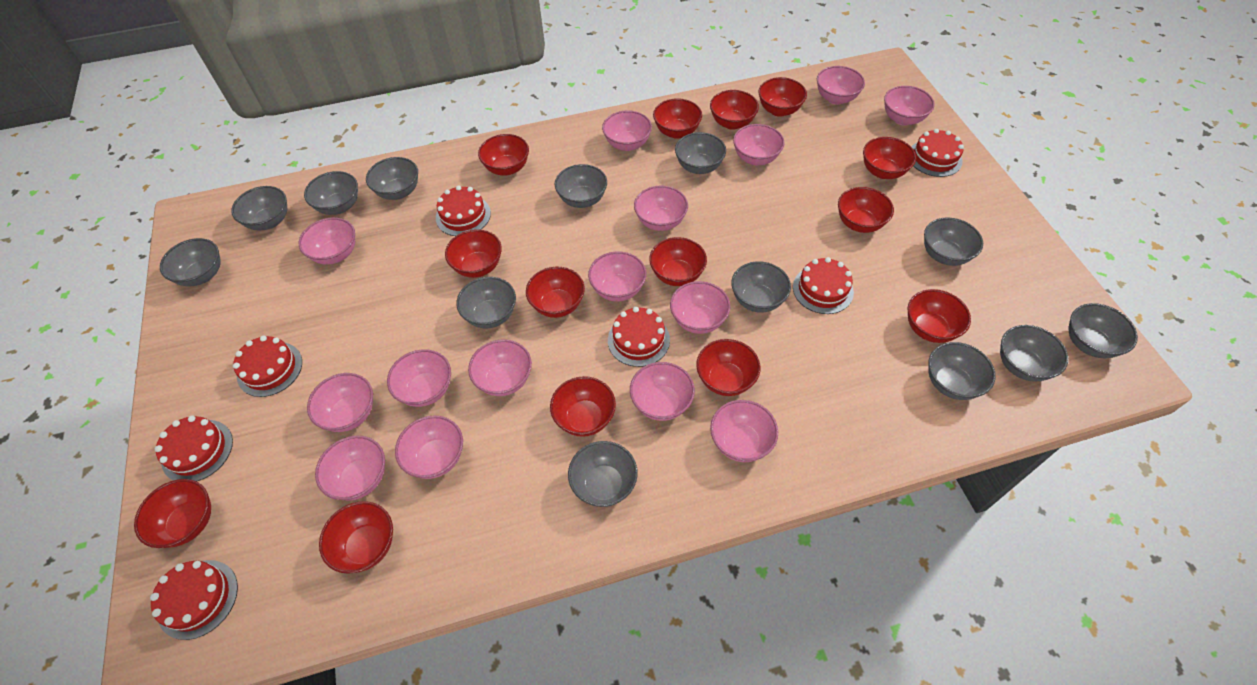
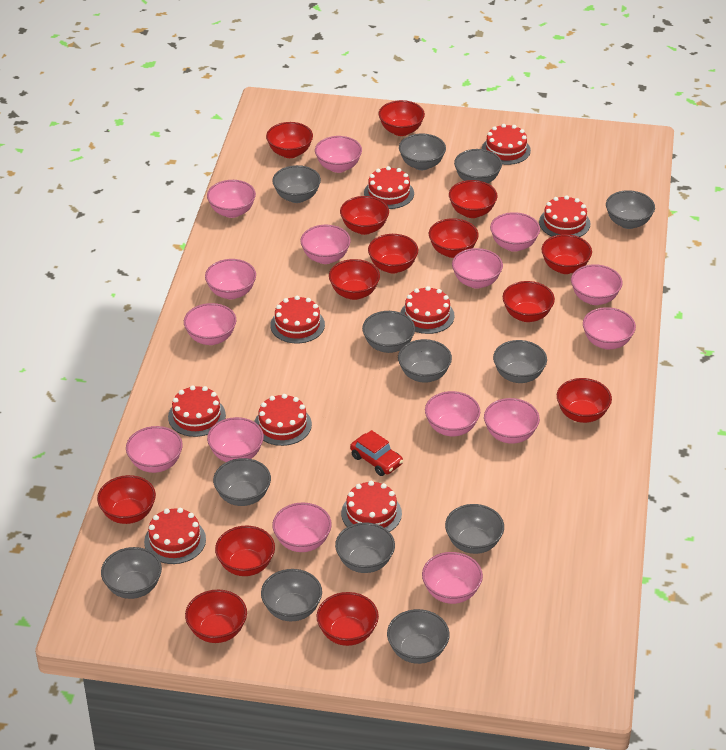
red cake: 7 -> 9
red car: 0 -> 1

